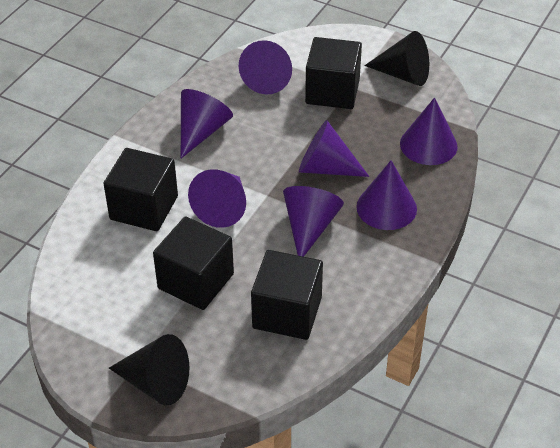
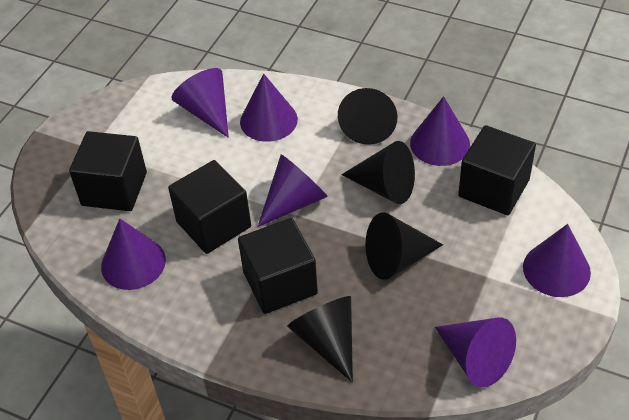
black cone: 2 -> 4

